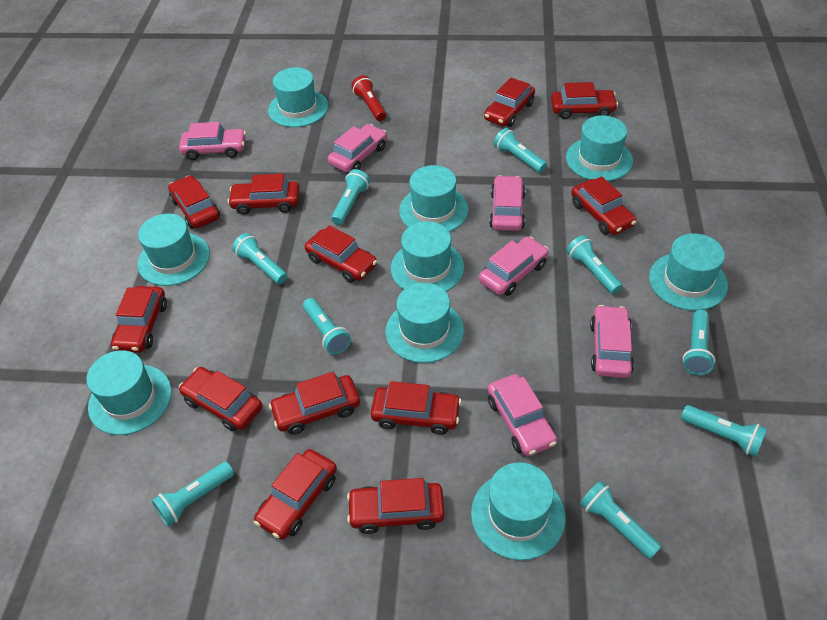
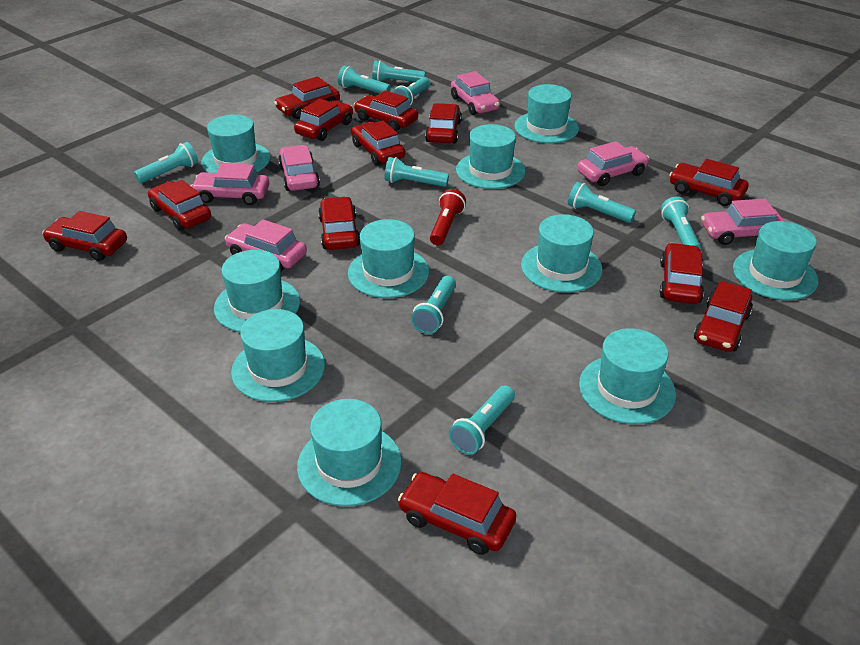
turquoise hat: 9 -> 10

